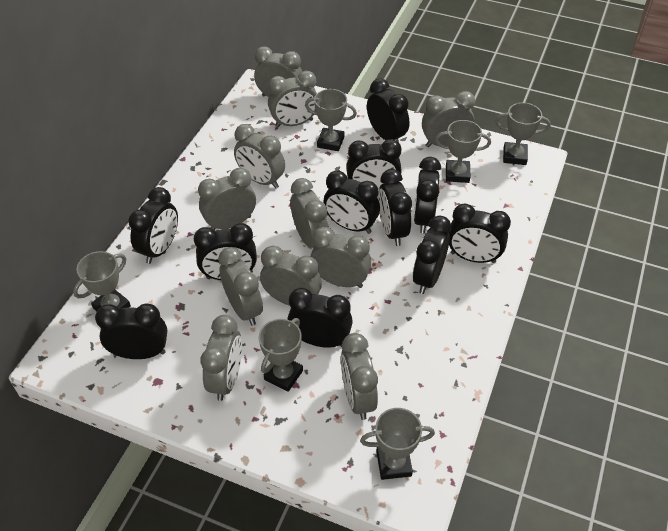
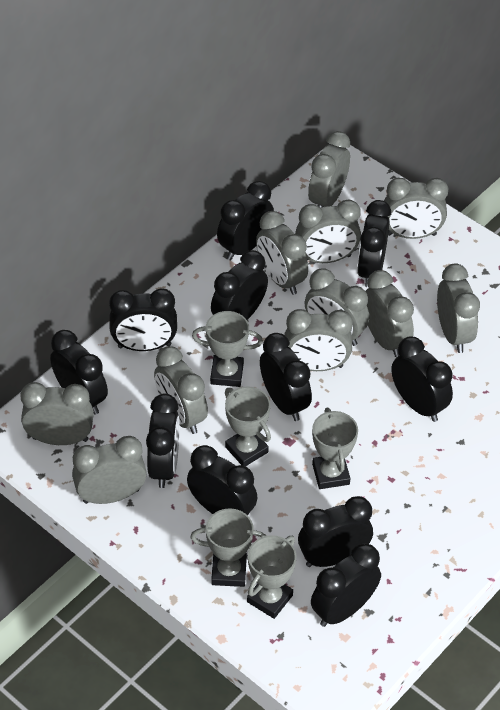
grey trophy: 6 -> 5

